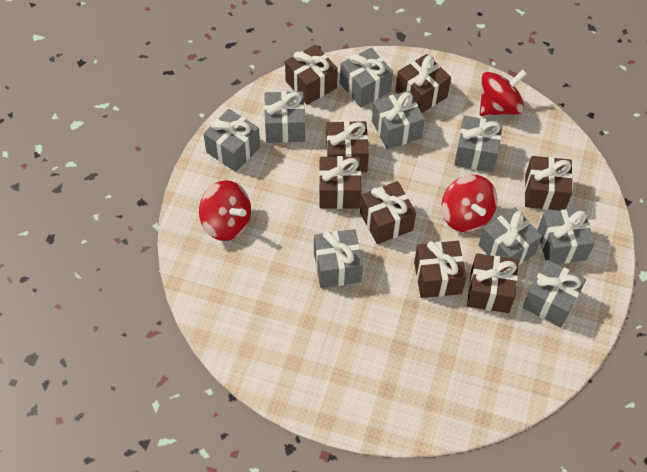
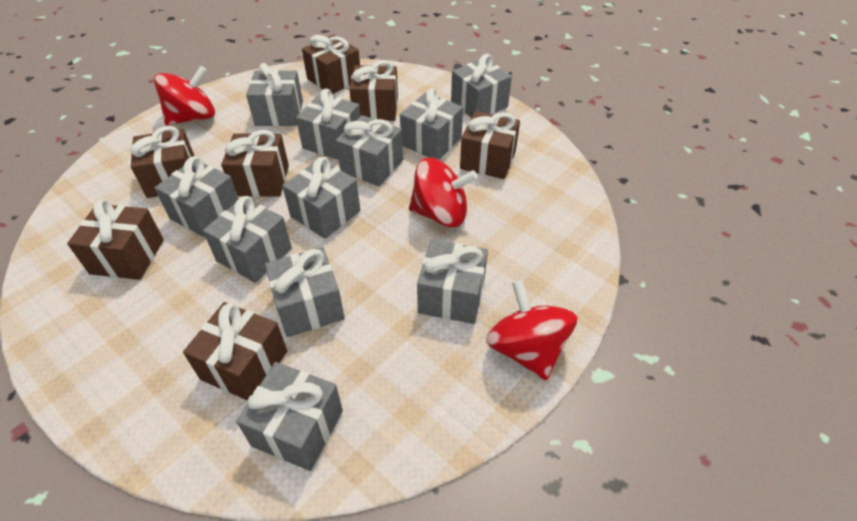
brown gift: 8 -> 7
grey gift: 9 -> 11

